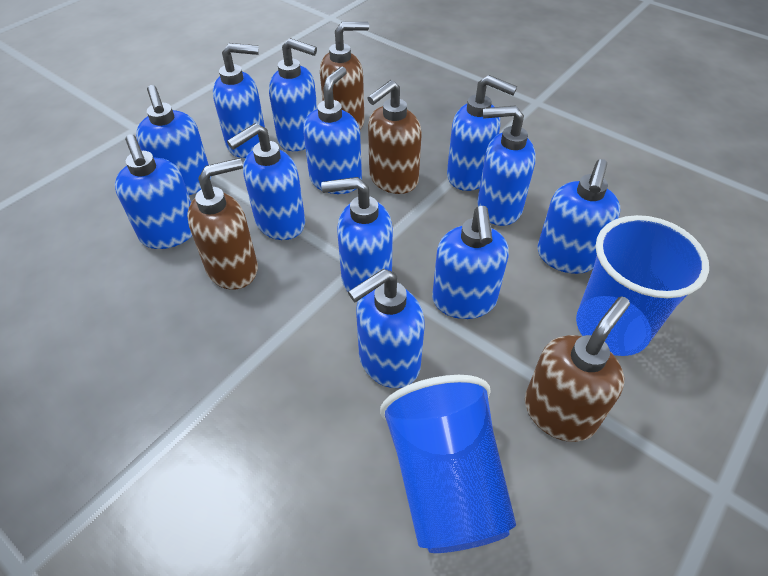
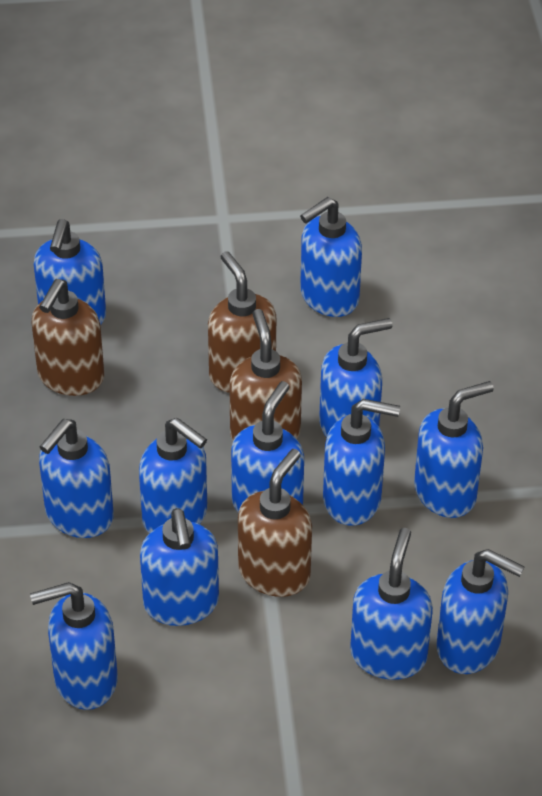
blue cup: 2 -> 0

